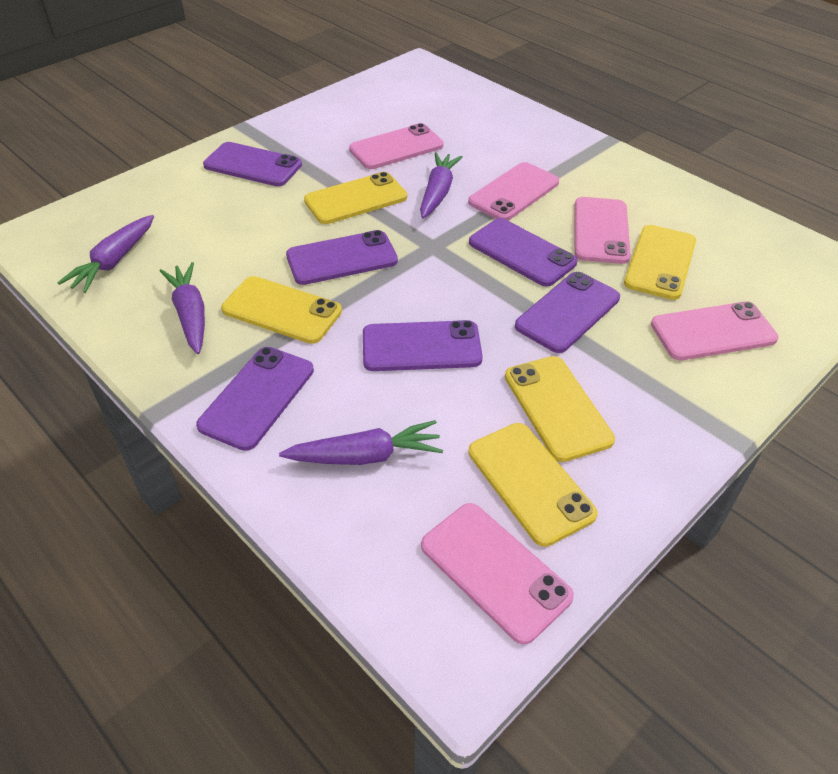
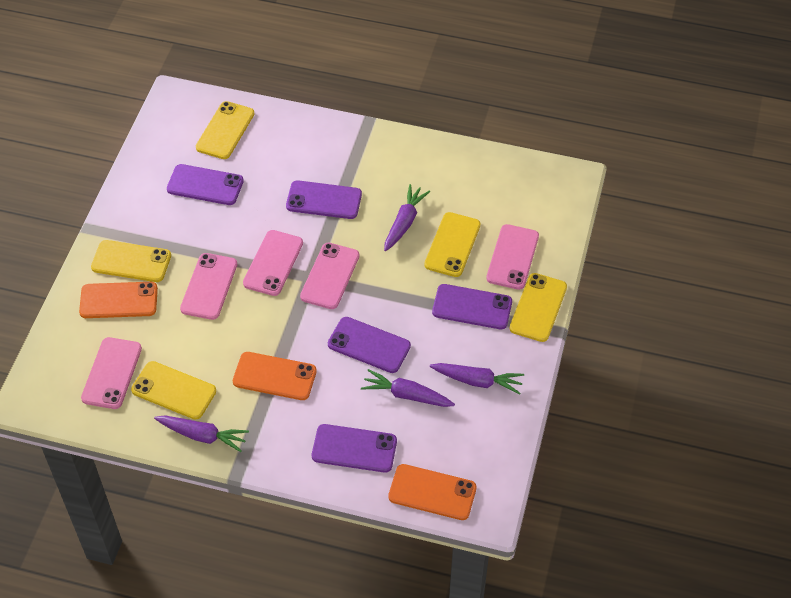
orange phone: 0 -> 3
purple phone: 6 -> 5

